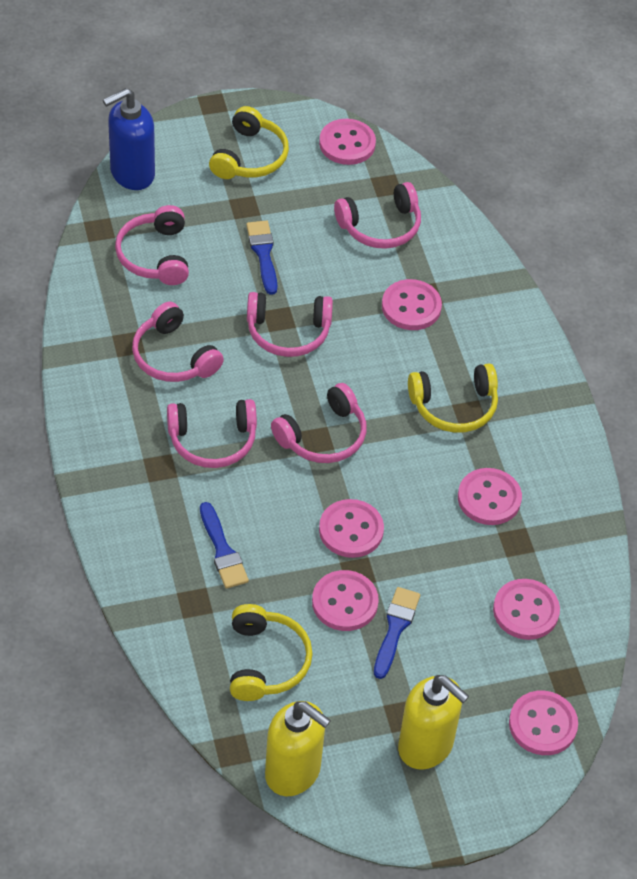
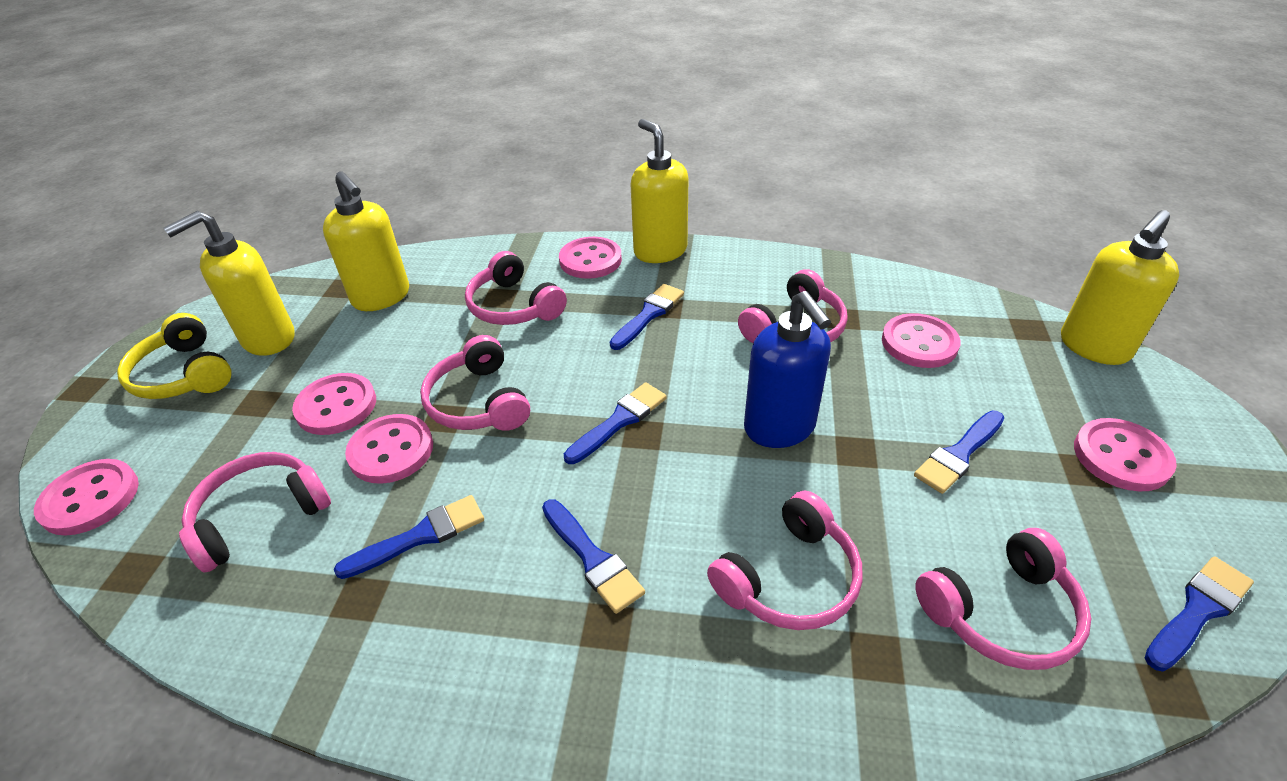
blue brush: 3 -> 6
pink button: 7 -> 6
yellow headphones: 3 -> 1
yellow soap dispenser: 2 -> 4

